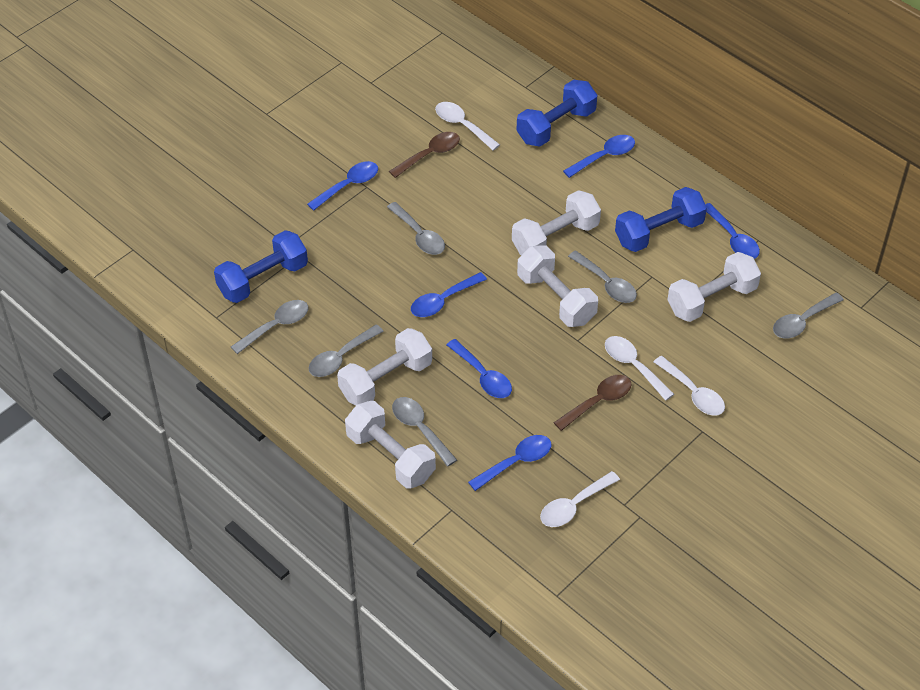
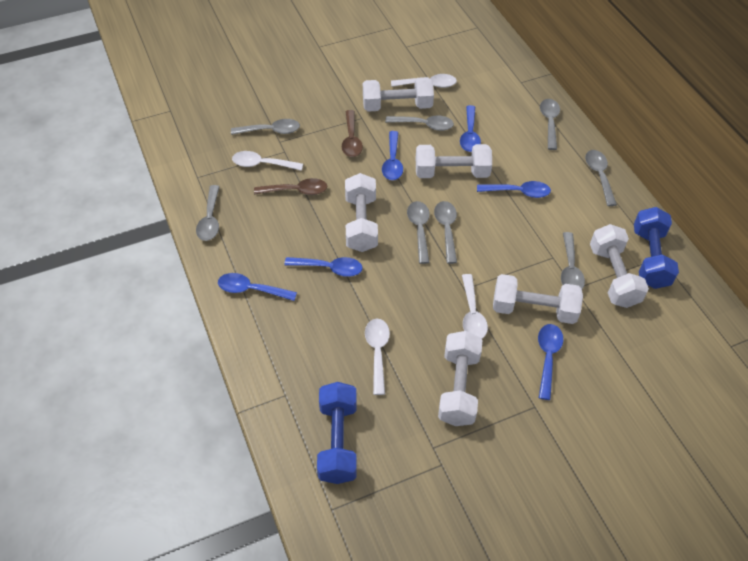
blue dumbbell: 3 -> 2
grey spoon: 6 -> 8
white dumbbell: 5 -> 6

